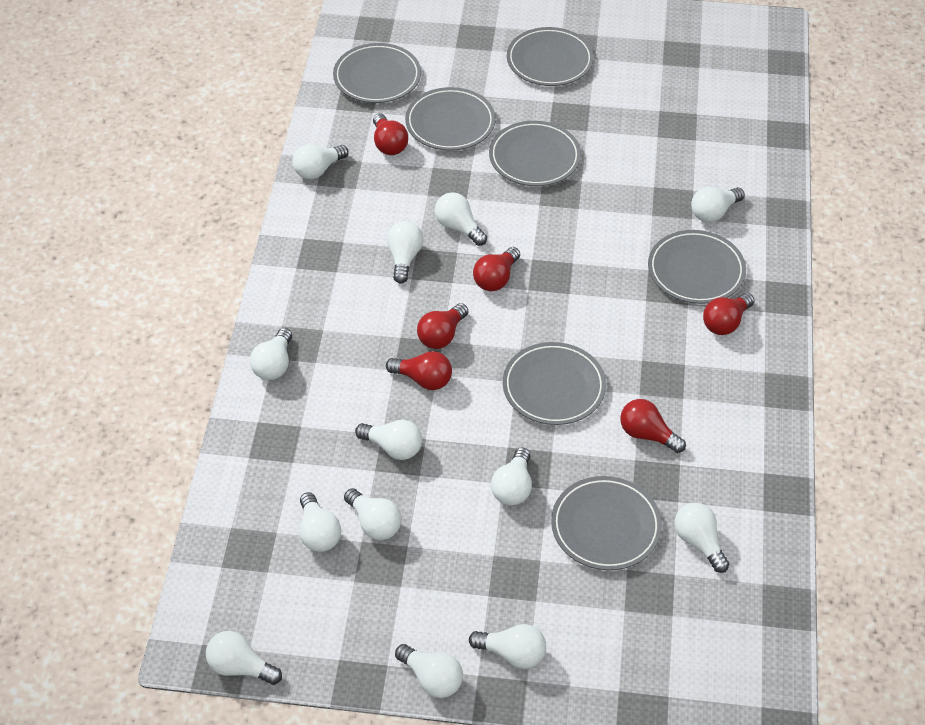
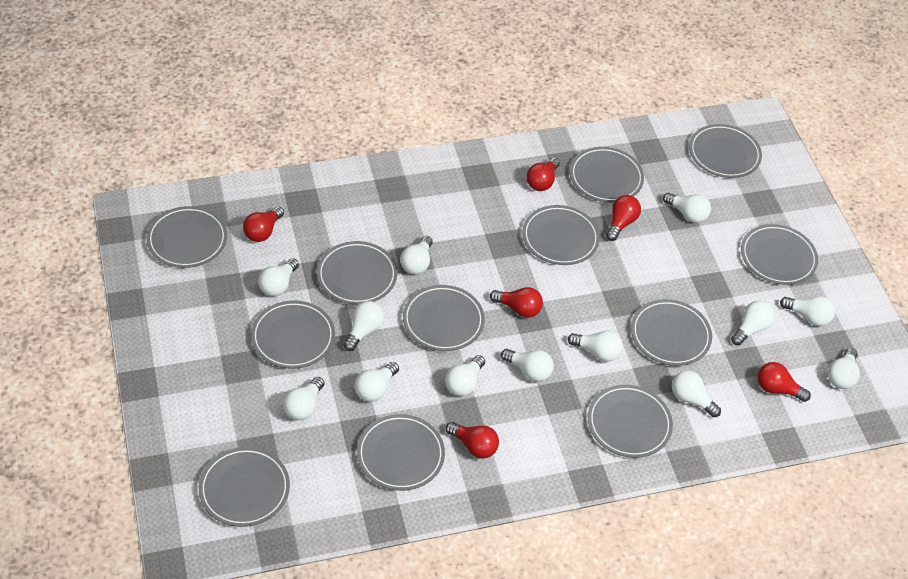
grey plate: 7 -> 12

